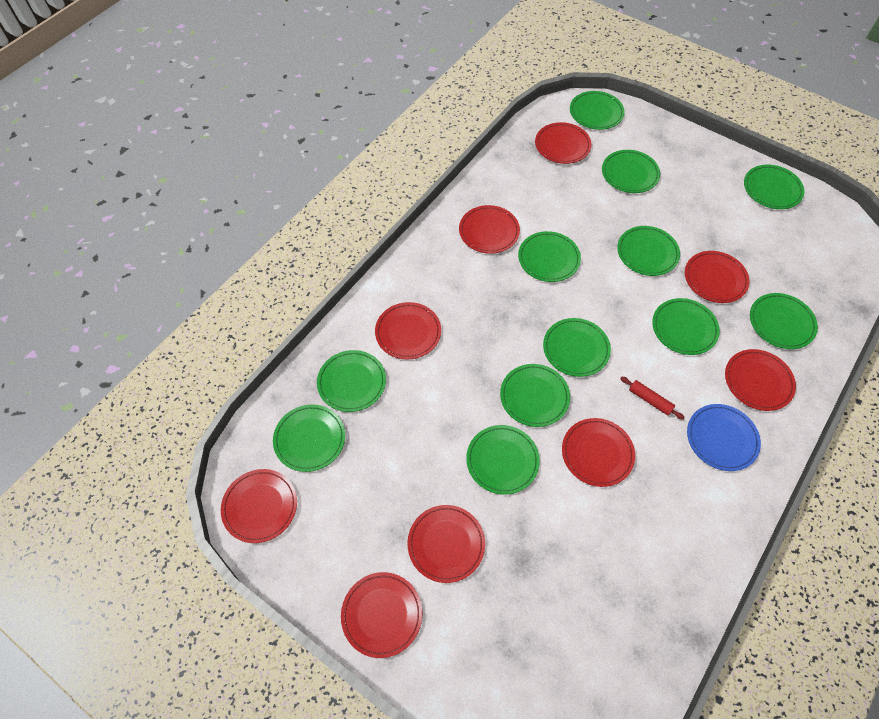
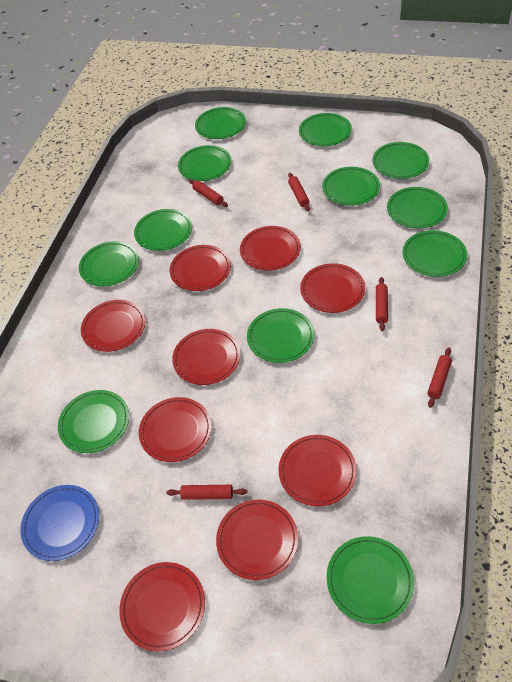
red rolling pin: 1 -> 5

